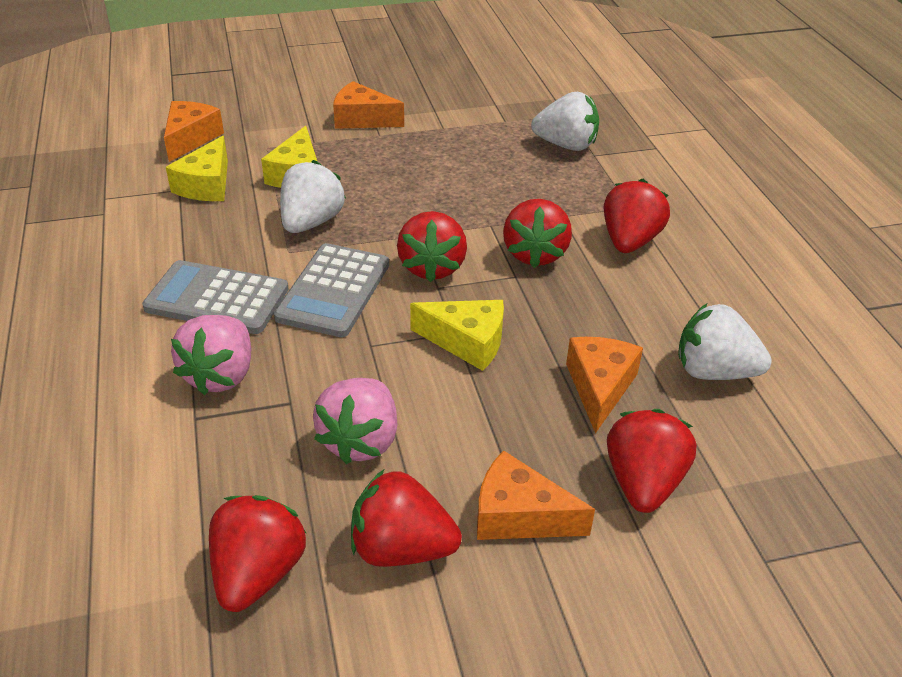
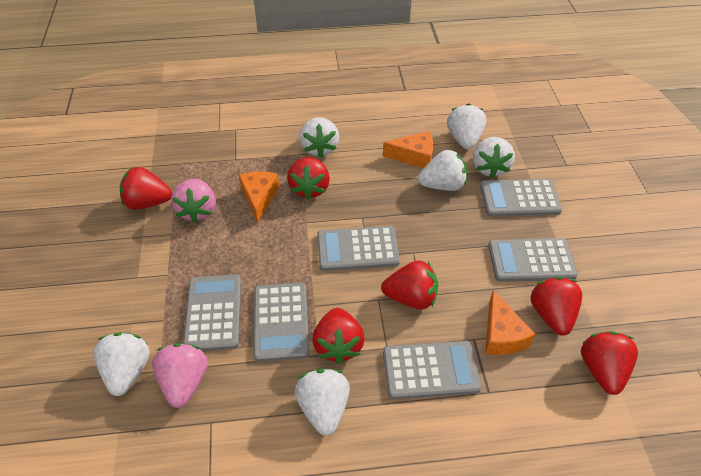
grey calculator: 2 -> 6
orange cheese: 4 -> 3
white strawberry: 3 -> 6
yellow cheese: 3 -> 0

